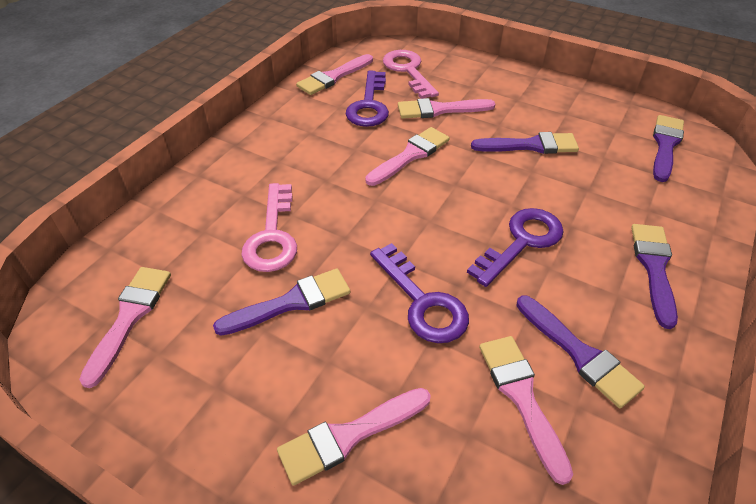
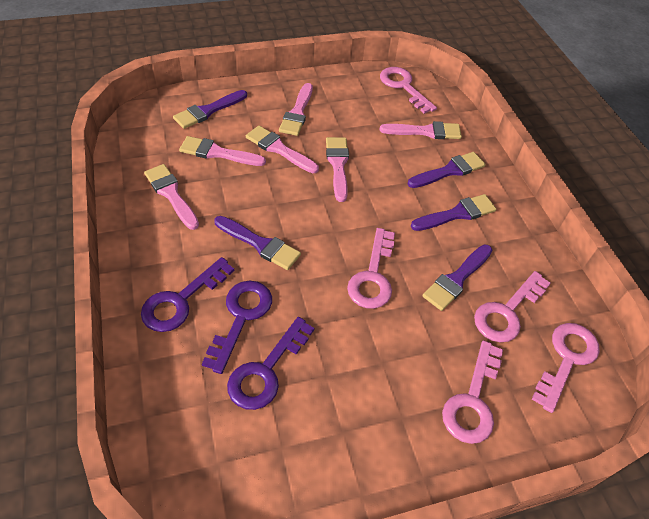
pink key: 2 -> 5

